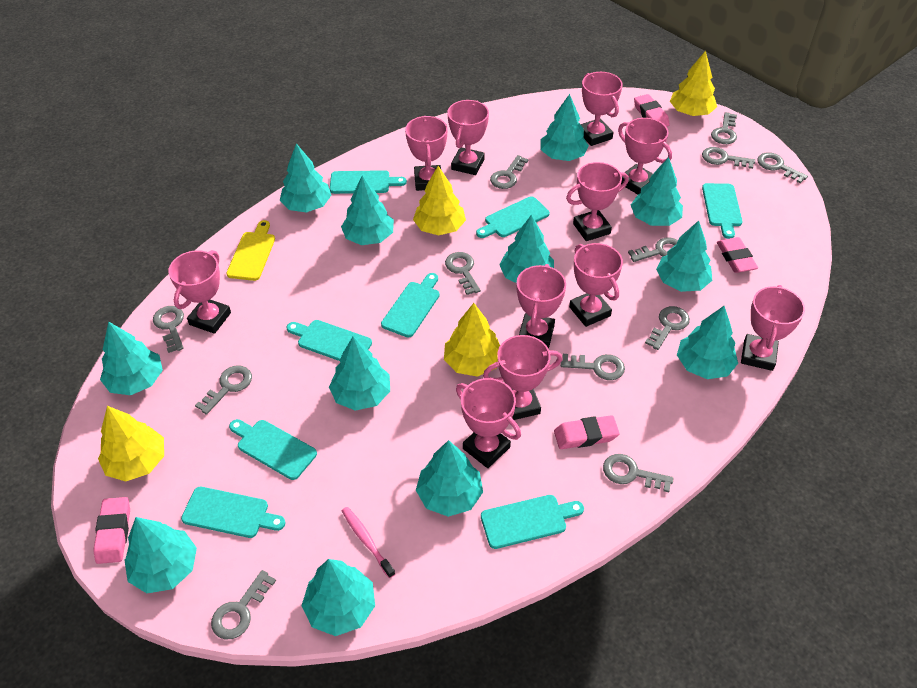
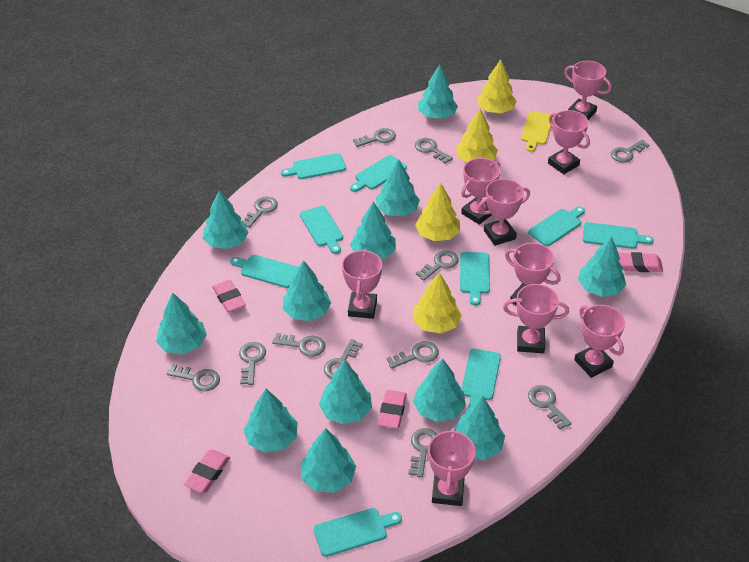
pink toothbrush: 1 -> 0
pink trophy: 11 -> 9
turquoise cutting board: 8 -> 9

